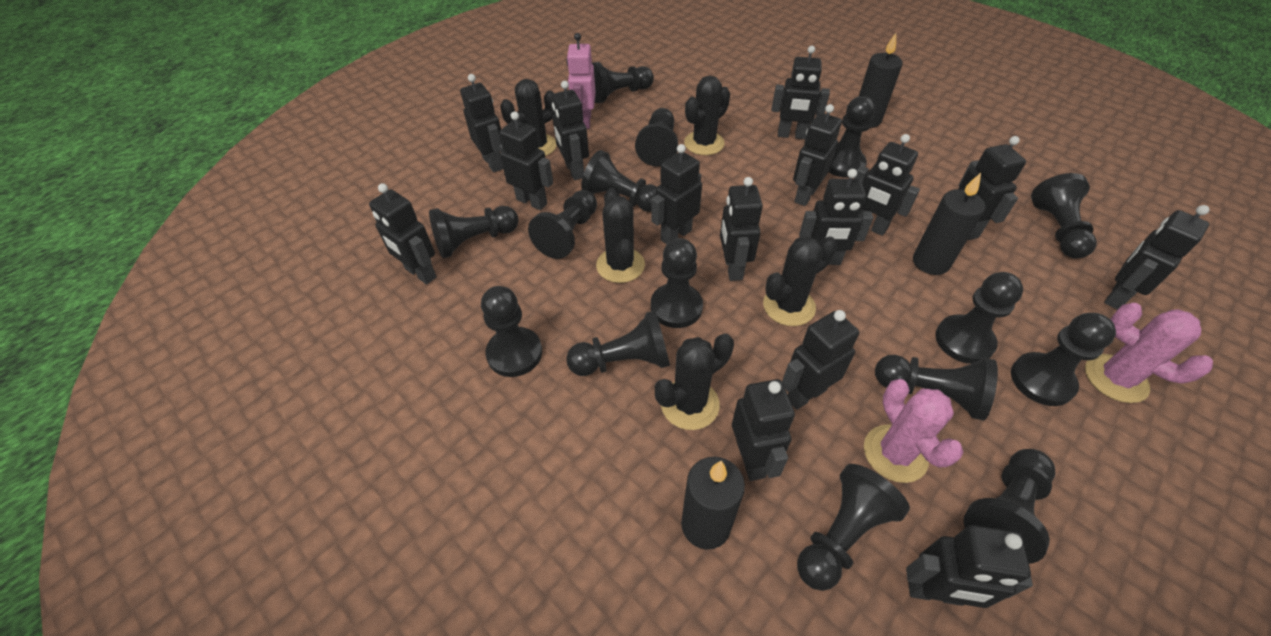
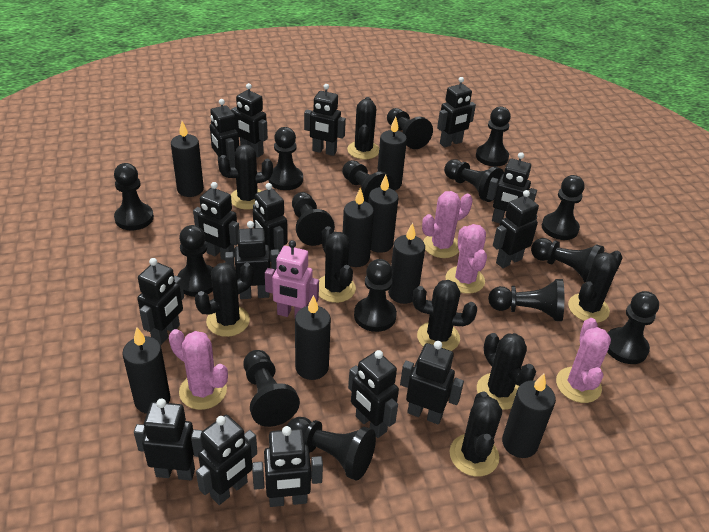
black cactus: 5 -> 8
black candle: 3 -> 8
pink cactus: 2 -> 4

